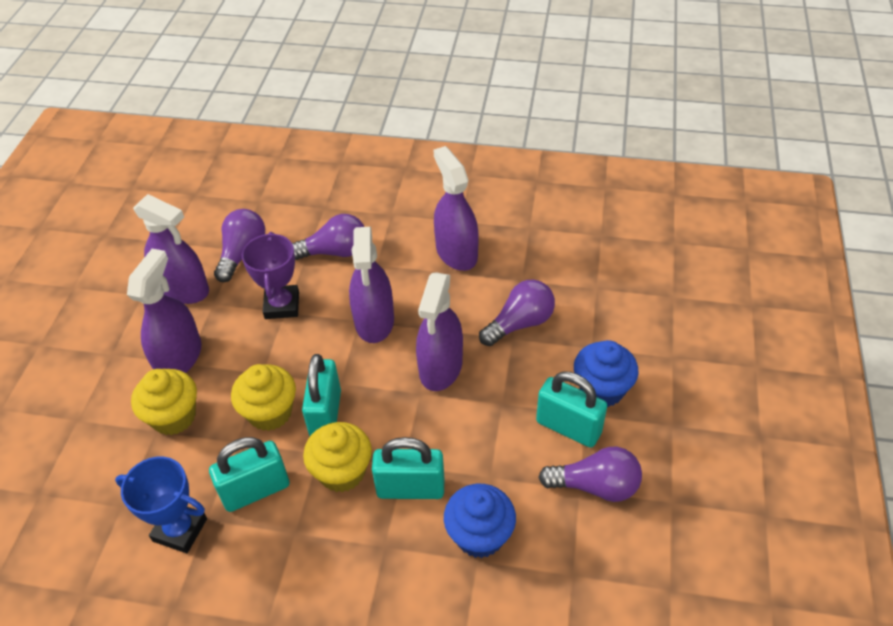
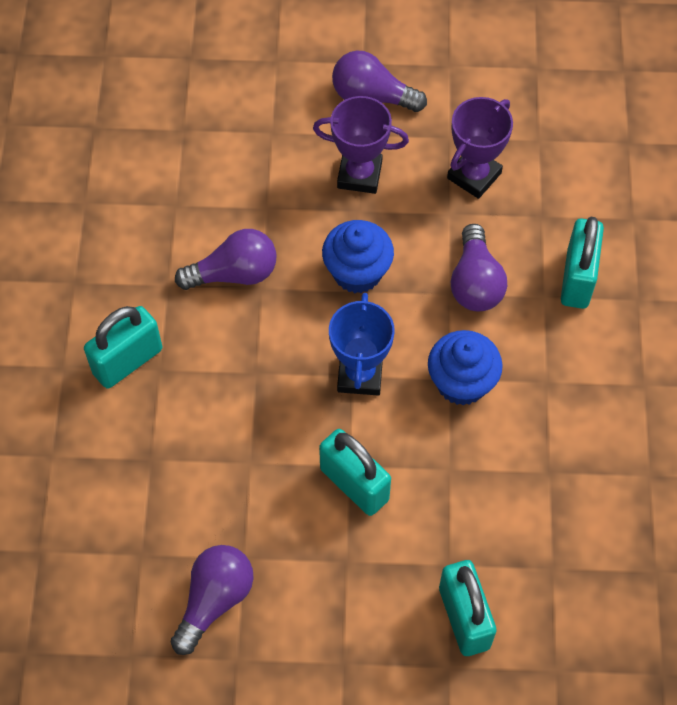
purple spray bottle: 5 -> 0
purple trophy: 1 -> 2
yellow cupcake: 3 -> 0

